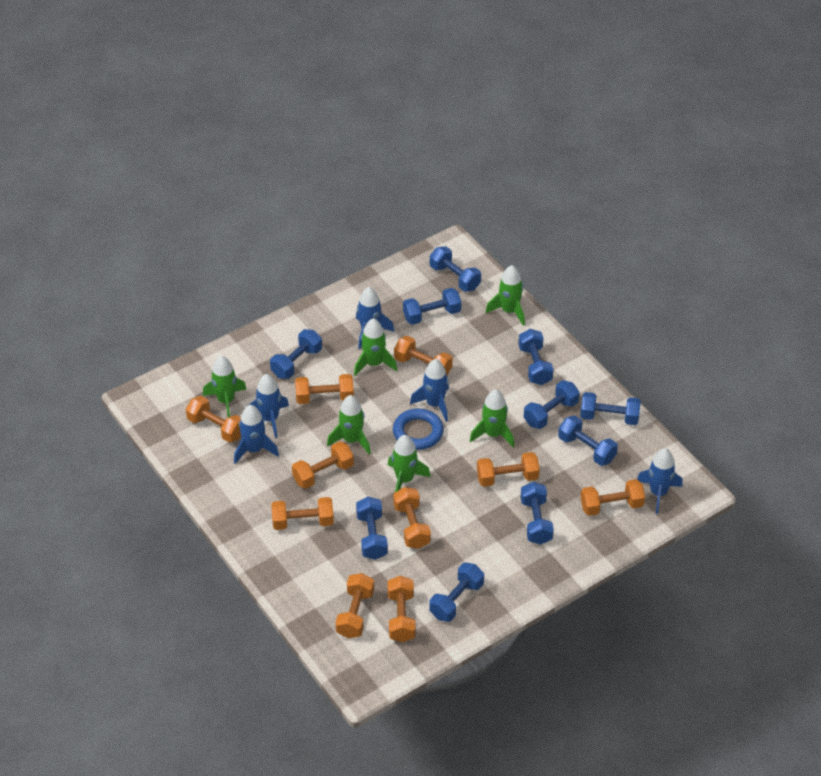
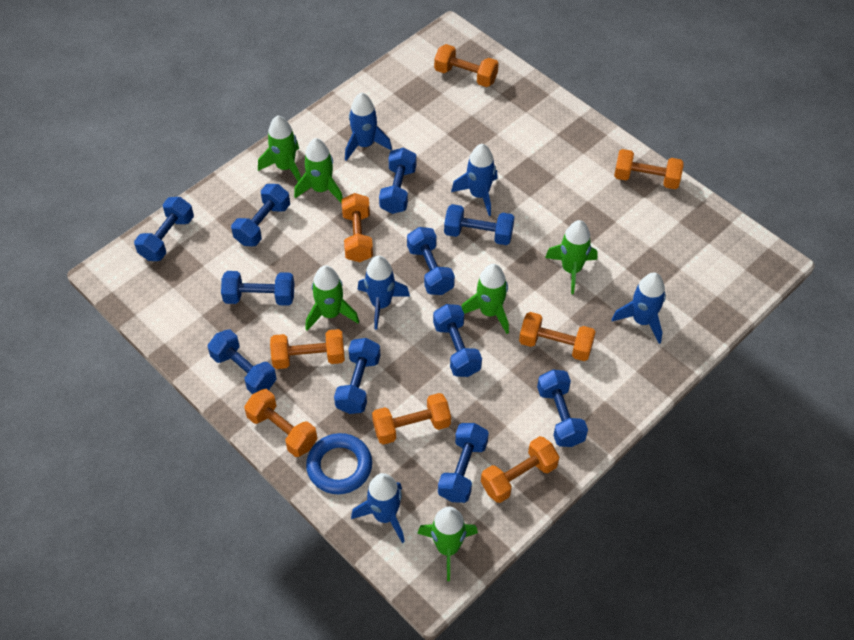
blue dumbbell: 10 -> 11
orange dumbbell: 10 -> 8

